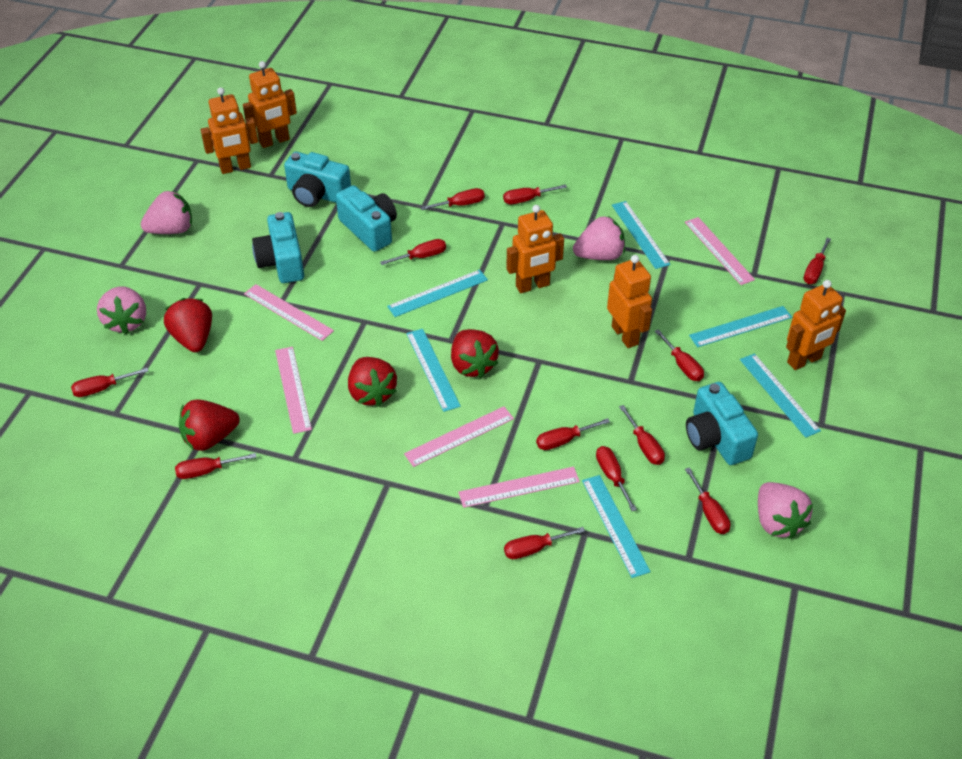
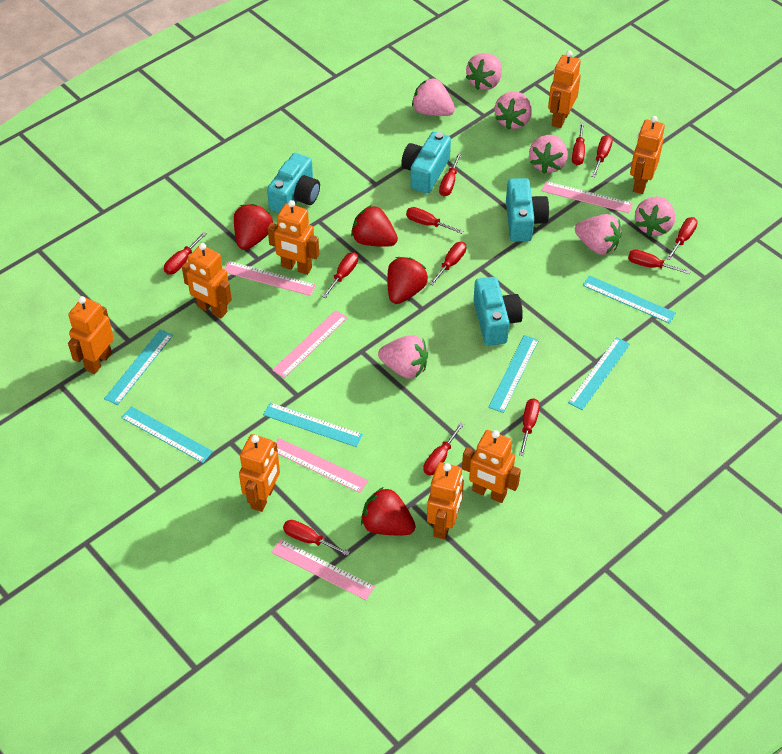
orange robot: 5 -> 8
pink strawberry: 4 -> 7

